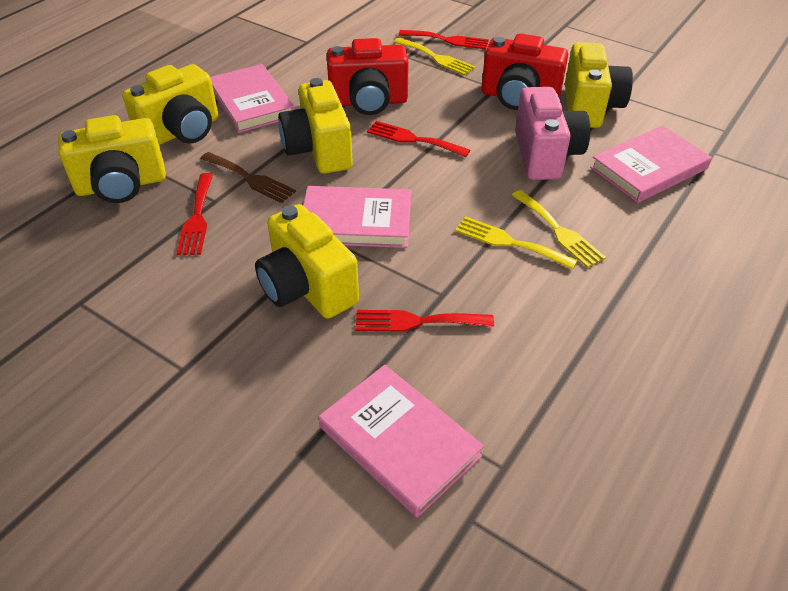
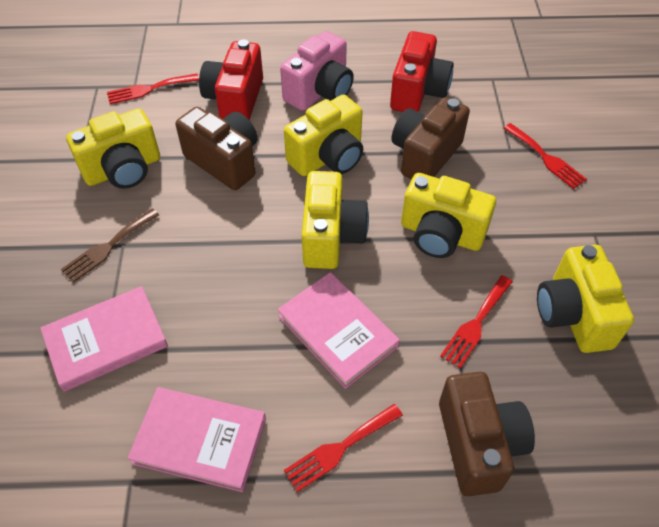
brown camera: 0 -> 3
pink book: 4 -> 3
yellow fork: 3 -> 0

